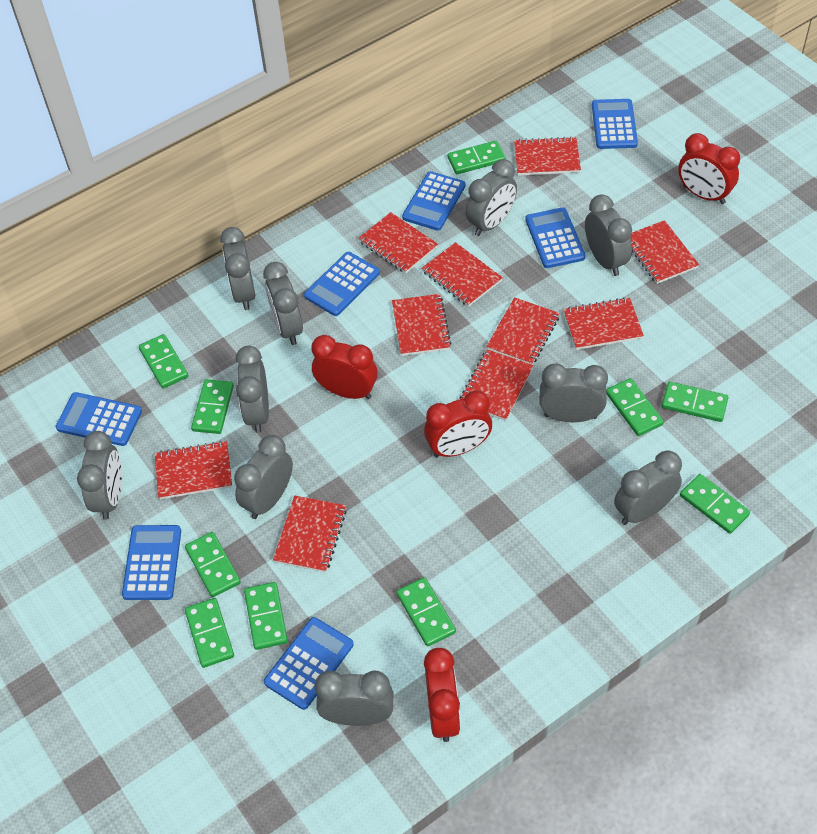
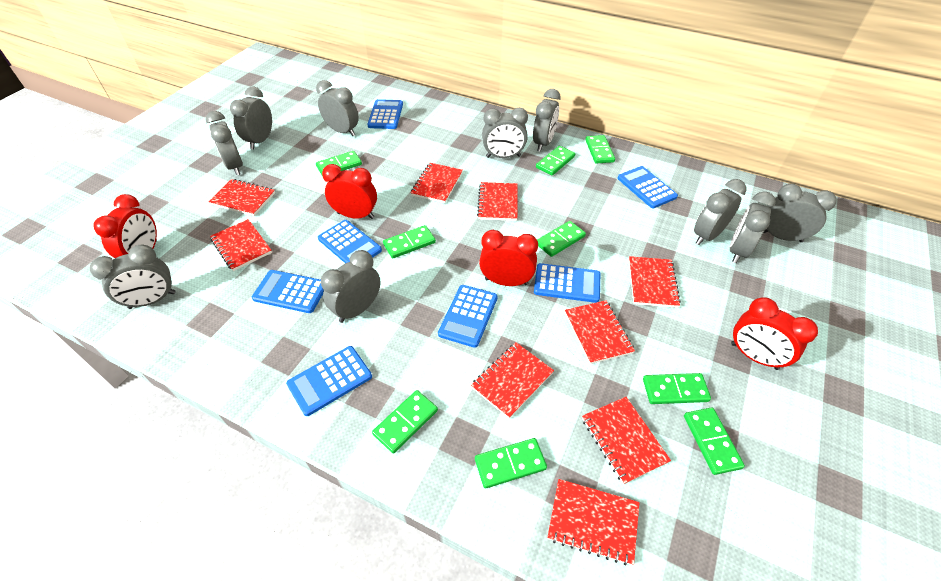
green domino: 10 -> 9
red notebook: 10 -> 9

